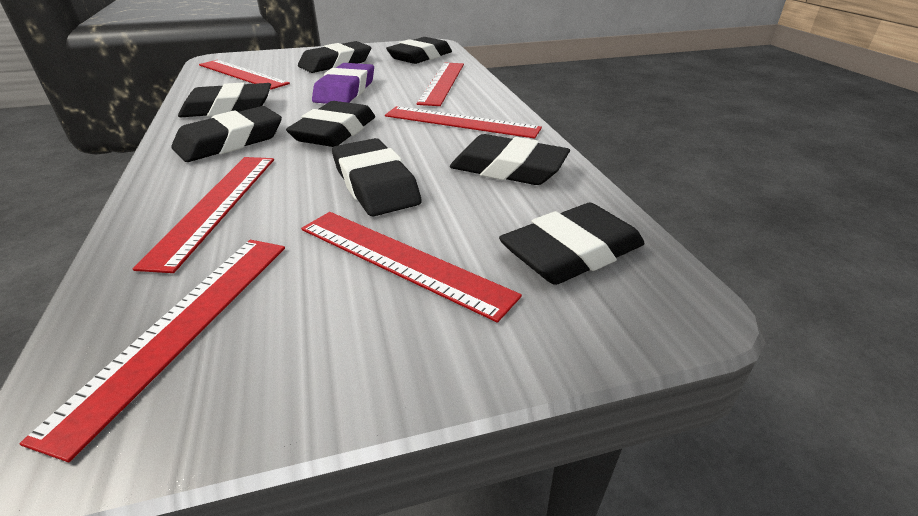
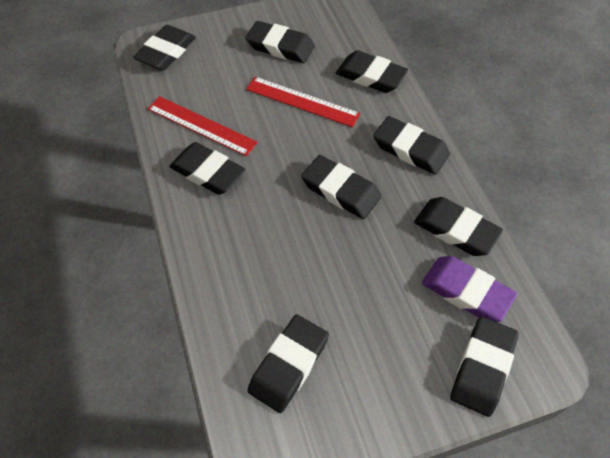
black eraser: 8 -> 9
red ruler: 6 -> 2

